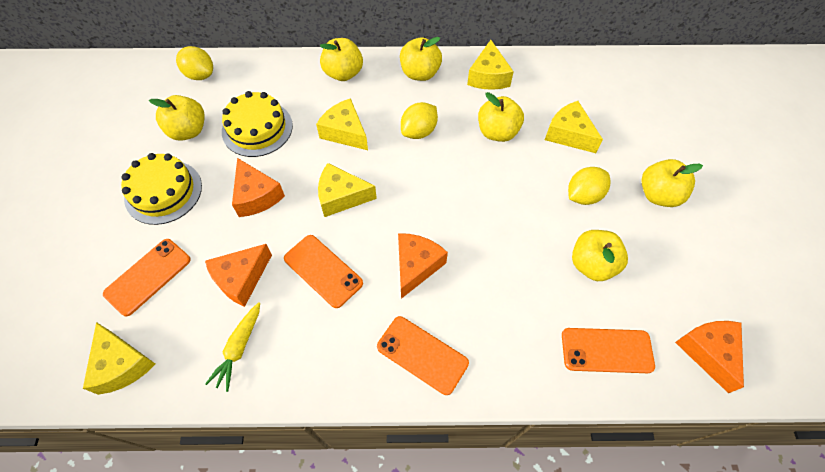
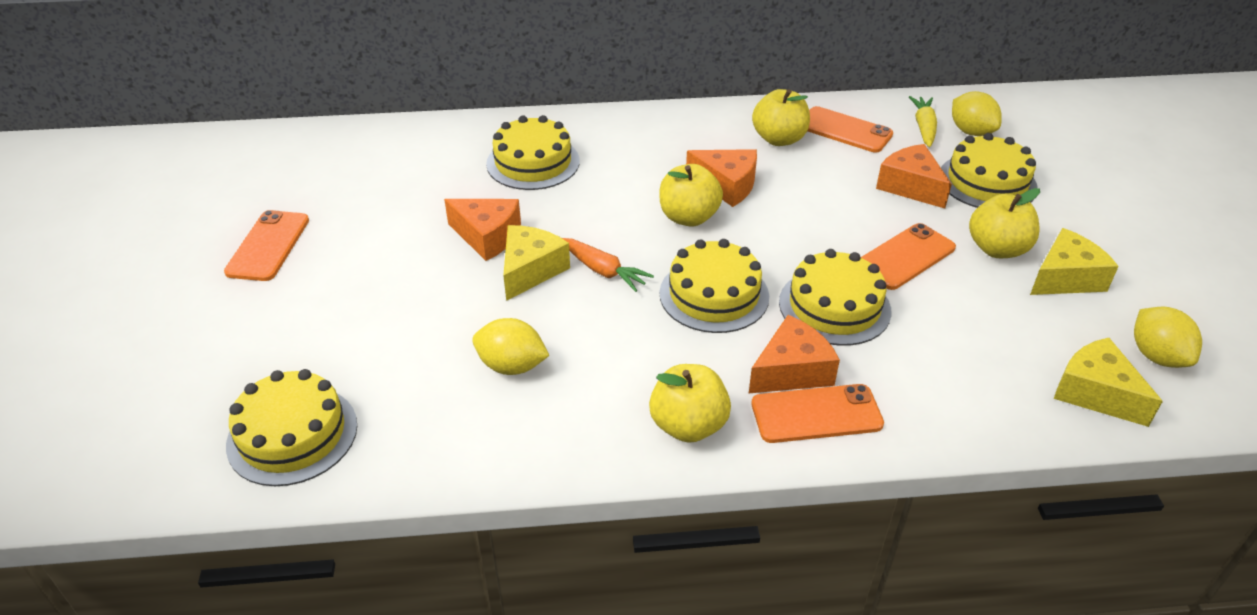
orange carrot: 0 -> 1
yellow apple: 6 -> 4
yellow cake: 2 -> 5
yellow cheese: 5 -> 3

